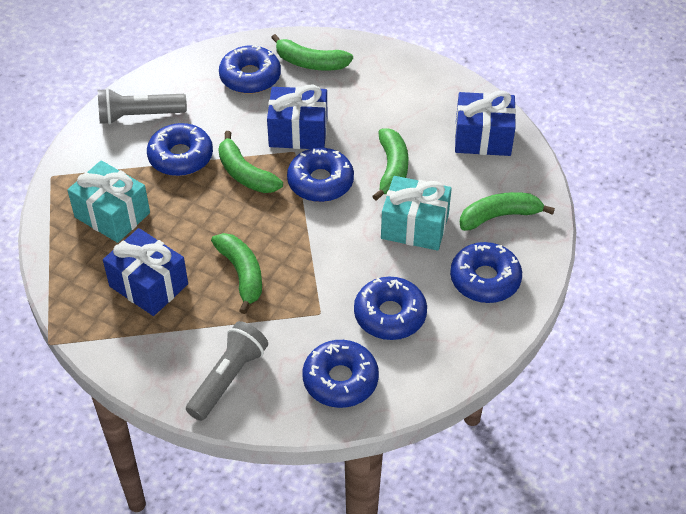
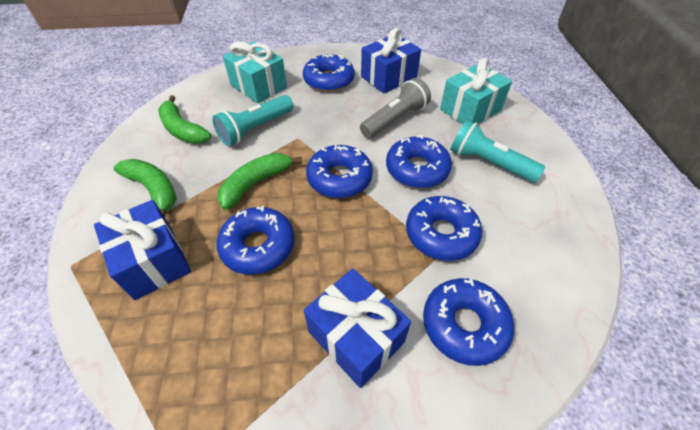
green banana: 5 -> 3
grey flashlight: 2 -> 1
turquoise flashlight: 0 -> 2

